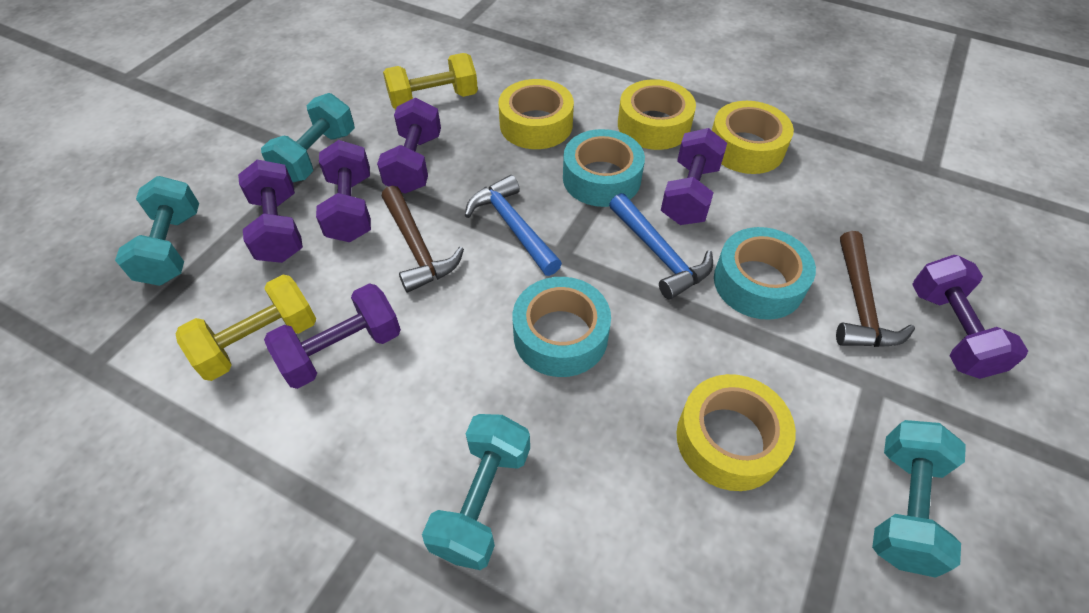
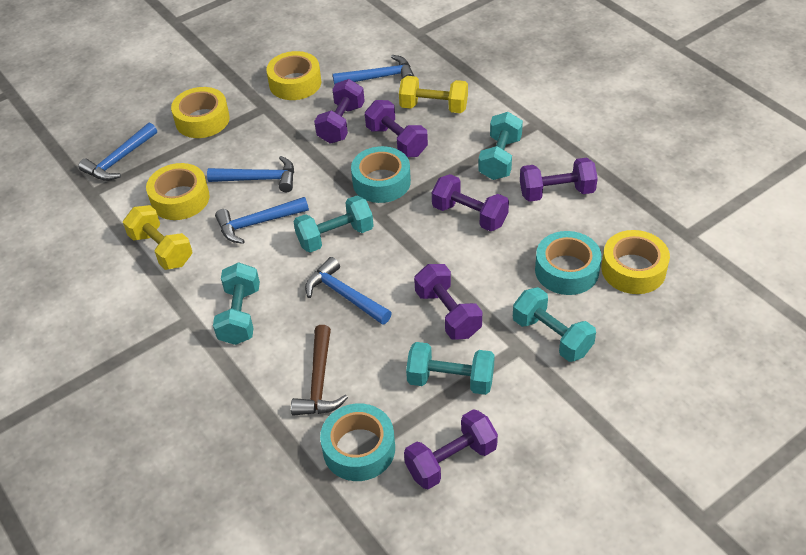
blue hammer: 2 -> 5
brown hammer: 2 -> 1
turquoise dumbbell: 4 -> 5

